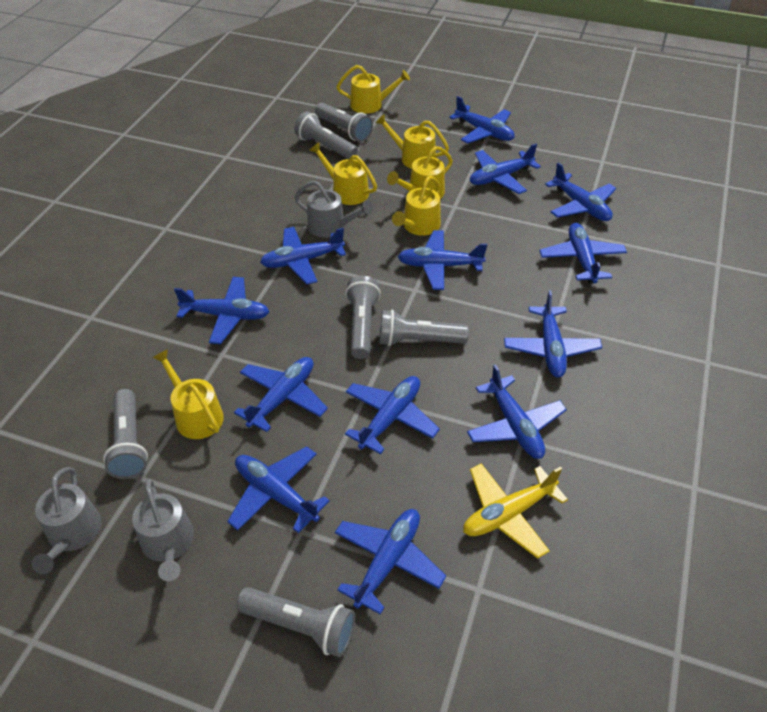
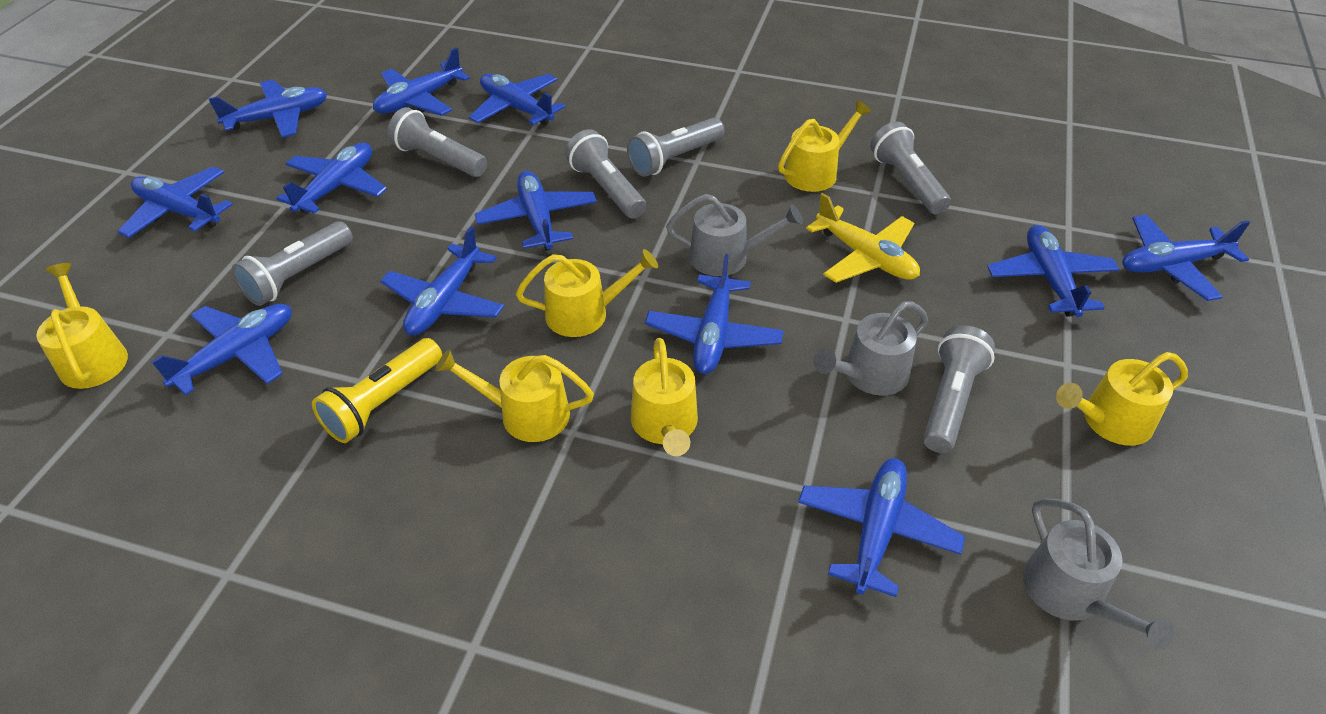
blue plane: 13 -> 12
yellow flashlight: 0 -> 1

